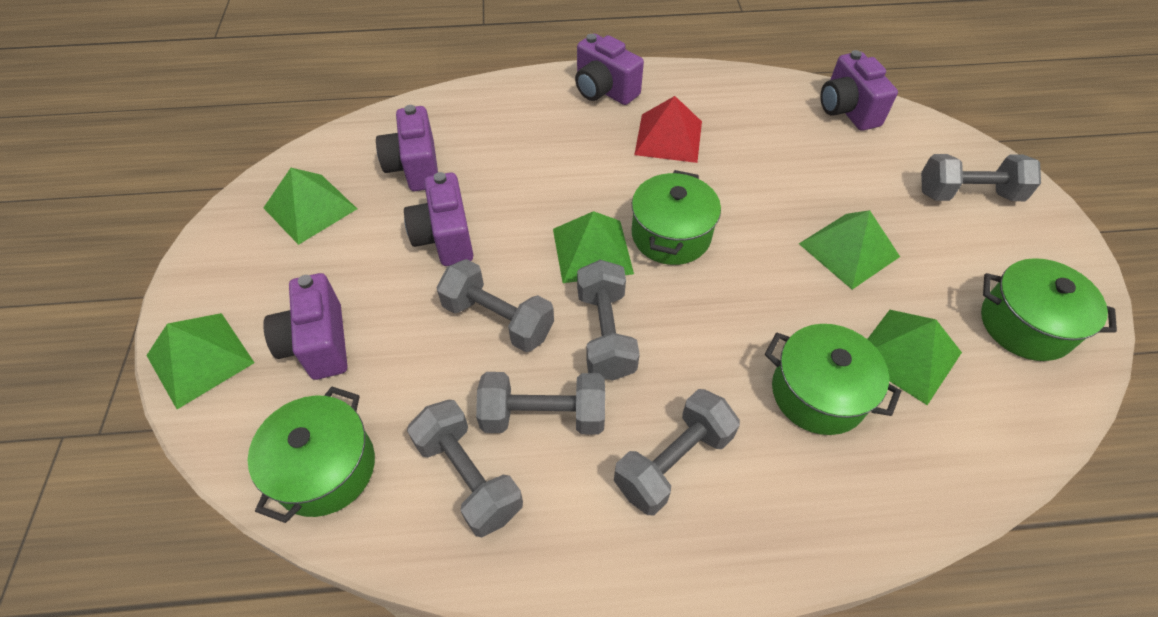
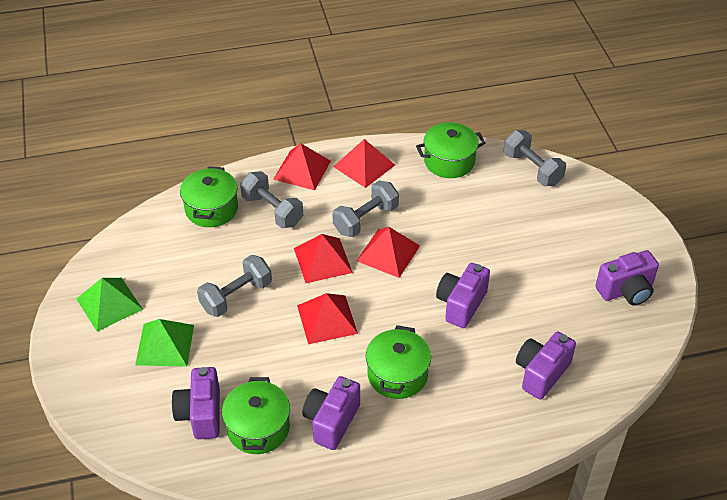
green pyramid: 5 -> 2
grey dumbbell: 6 -> 4
red pyramid: 1 -> 5

